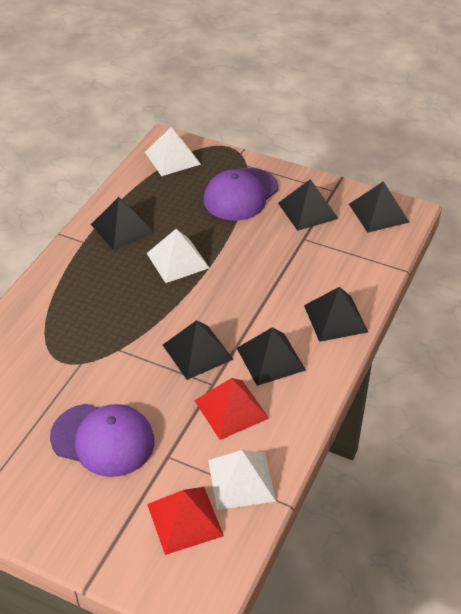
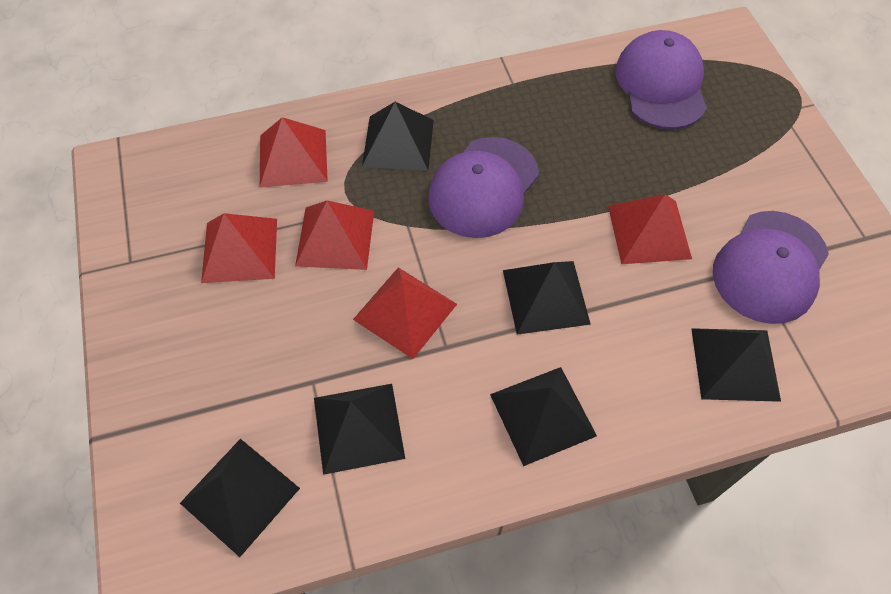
purple cap: 2 -> 3
red pyramid: 2 -> 5
white pyramid: 3 -> 0

